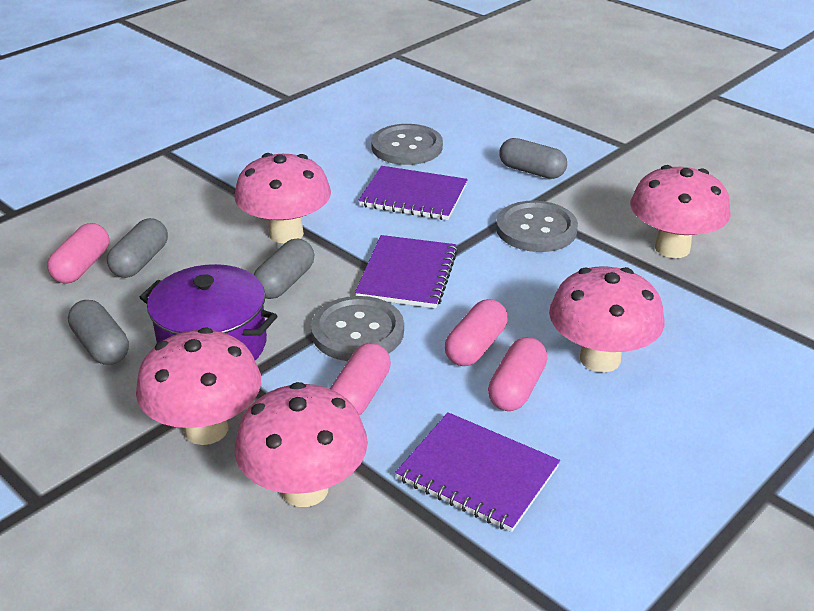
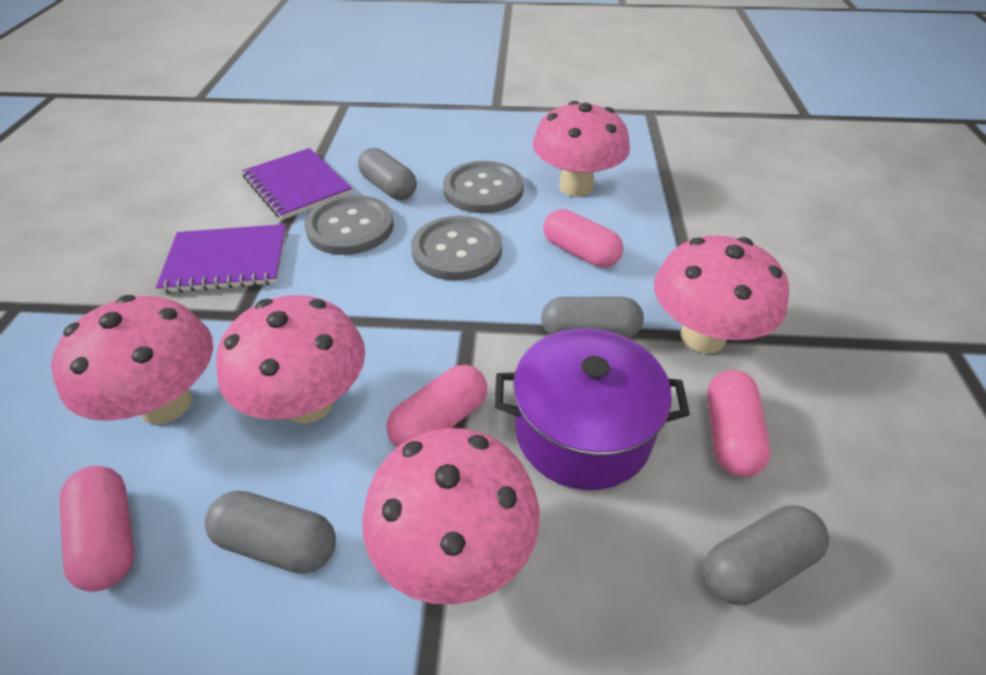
purple notebook: 3 -> 2

